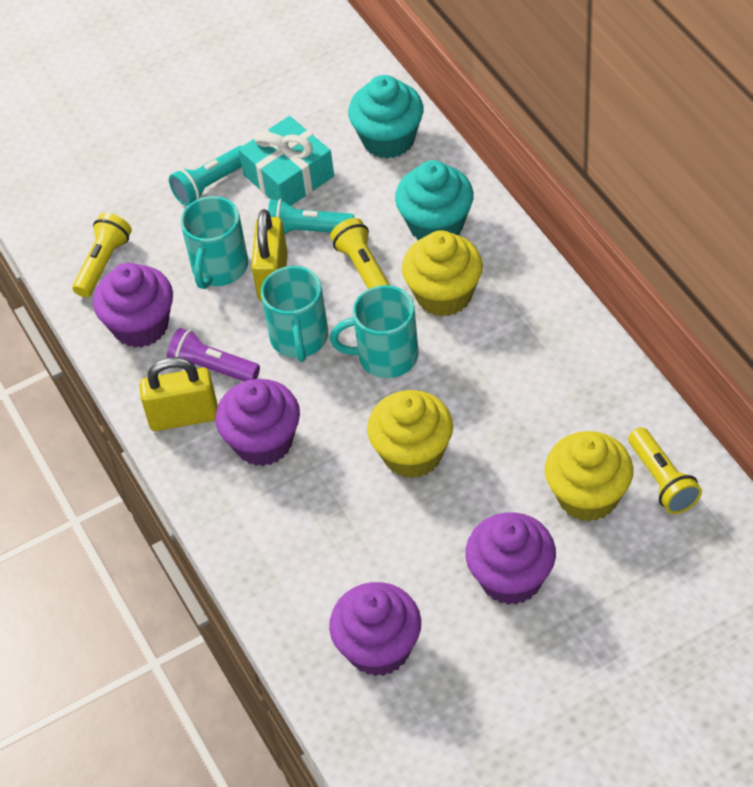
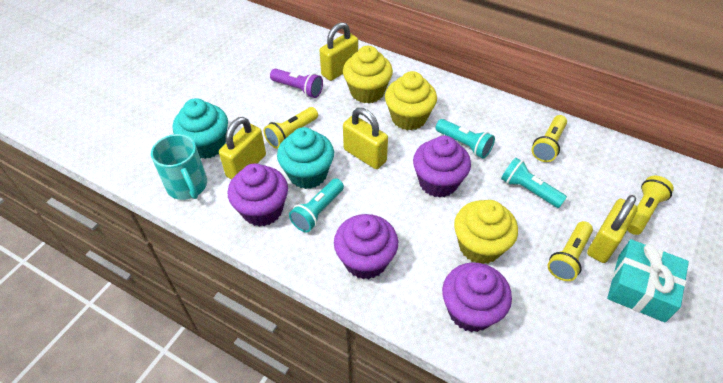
turquoise flashlight: 2 -> 3
turquoise mug: 3 -> 1
yellow flashlight: 3 -> 4
yellow padlock: 2 -> 4

